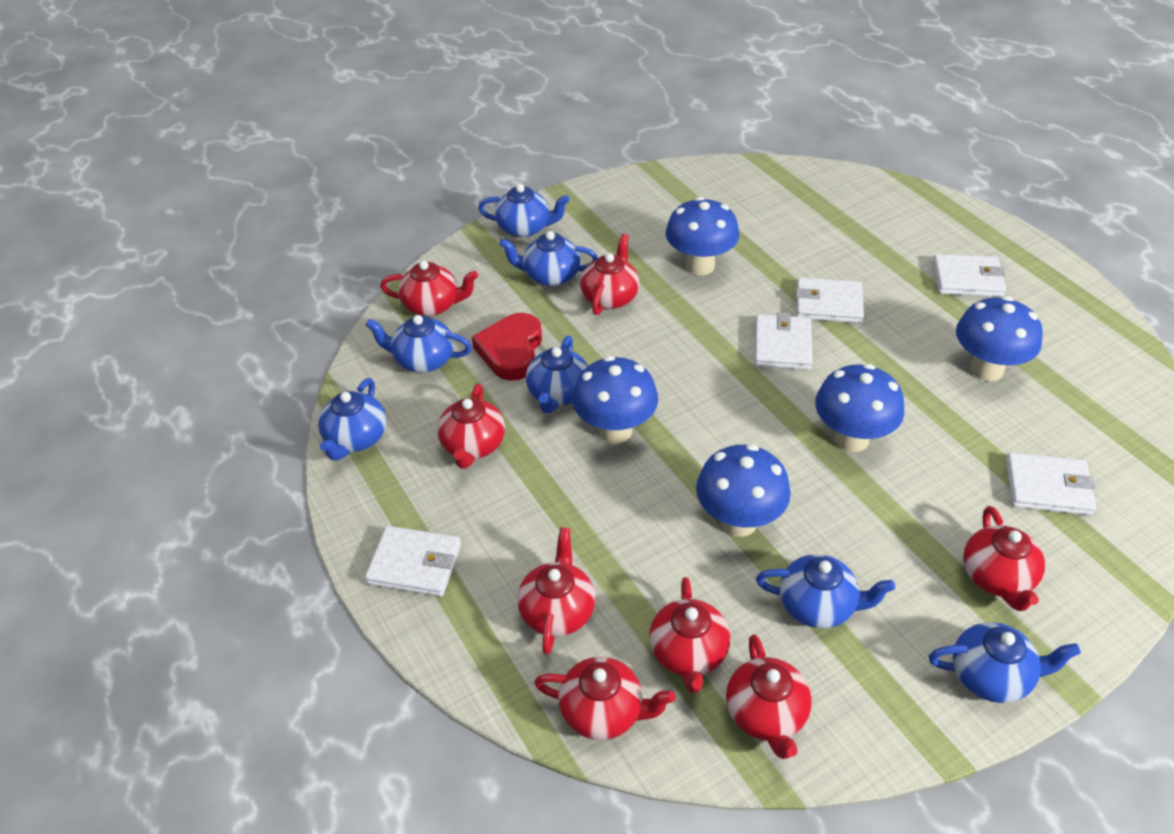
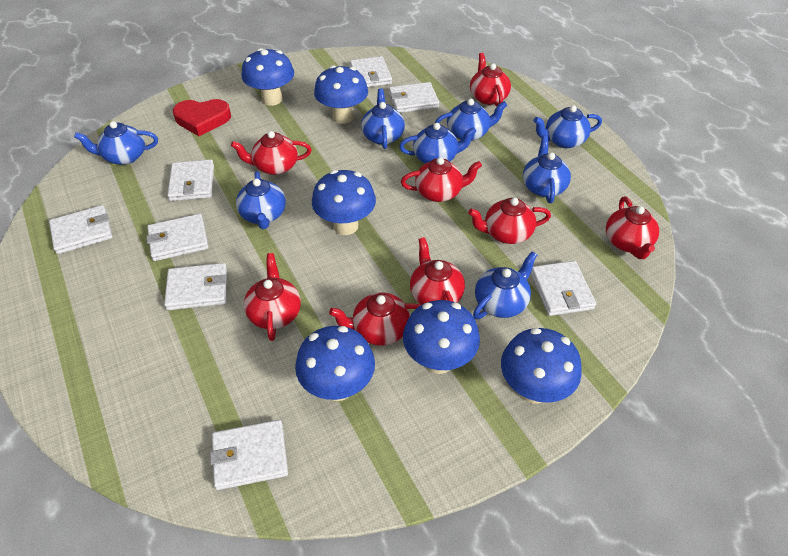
blue mushroom: 5 -> 6
blue teapot: 7 -> 8
white wallet: 5 -> 8

